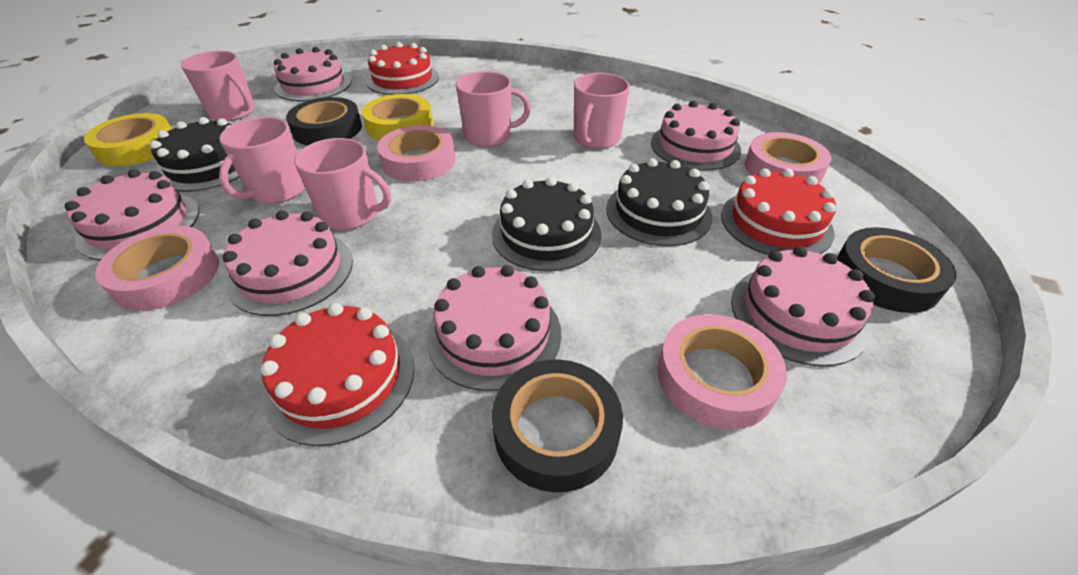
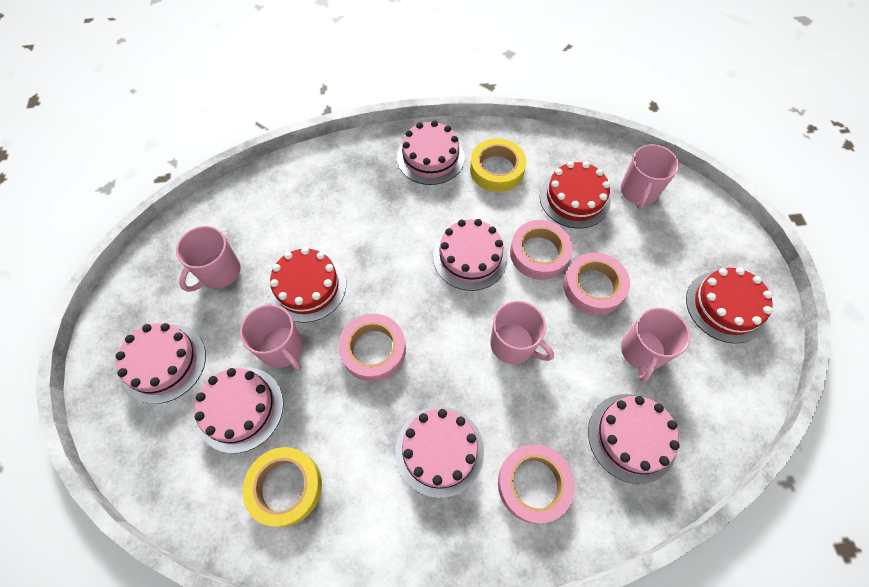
black cake: 3 -> 0
black tape: 3 -> 0

